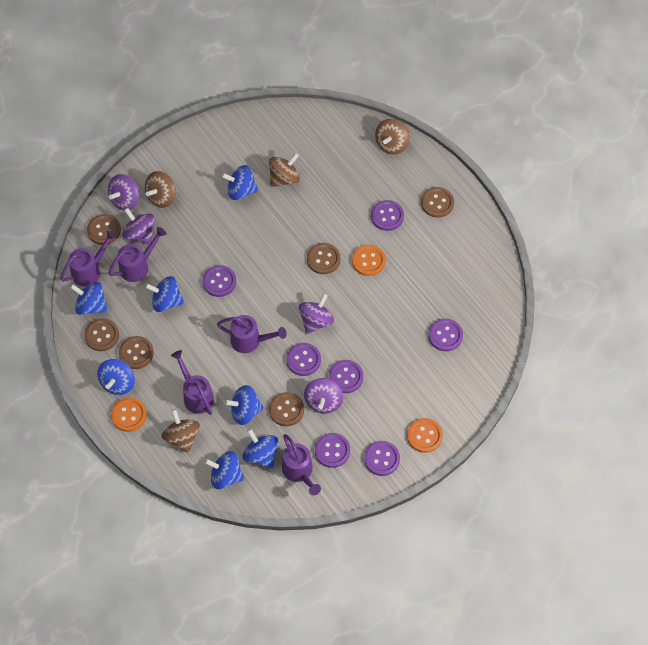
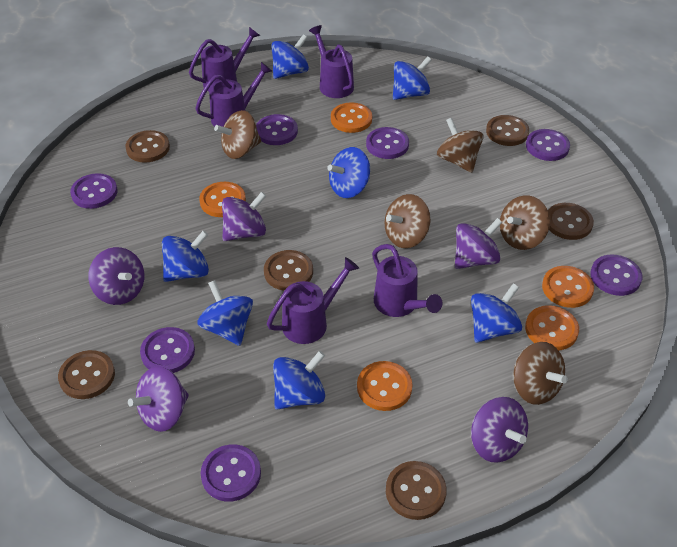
brown spinning top: 4 -> 5
orange button: 3 -> 5
purple spinning top: 4 -> 5

